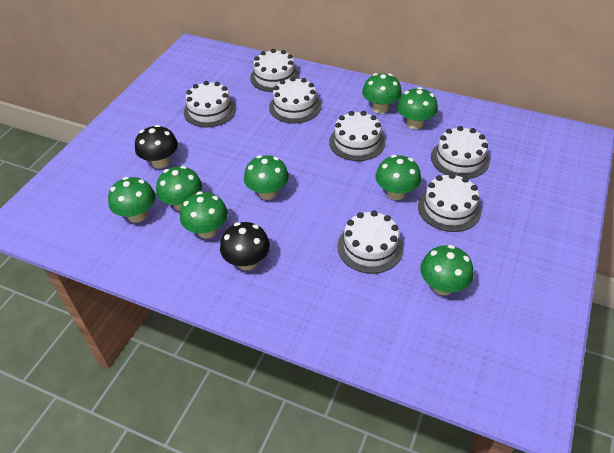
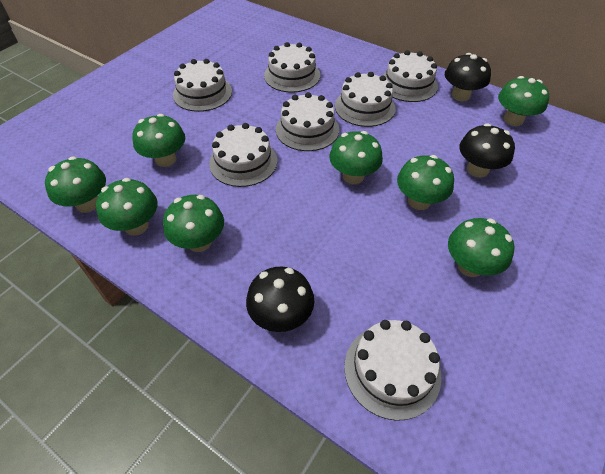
black mushroom: 2 -> 3

